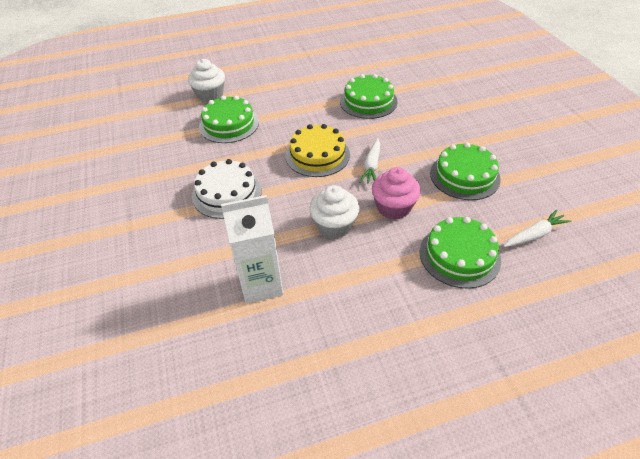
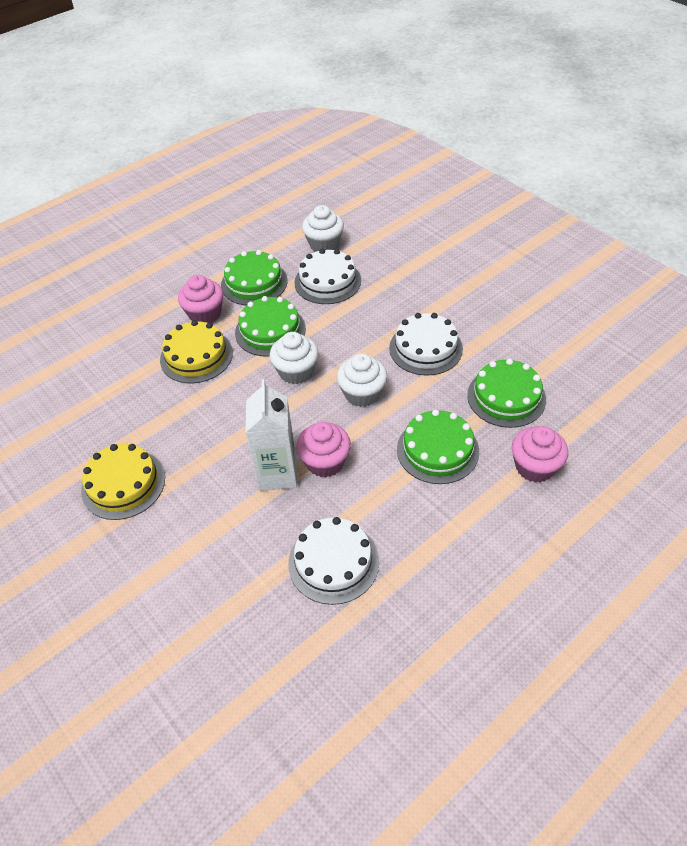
pink cupcake: 1 -> 3
white cake: 1 -> 3
white carrot: 2 -> 0
white cupcake: 2 -> 3
yellow cake: 1 -> 2

